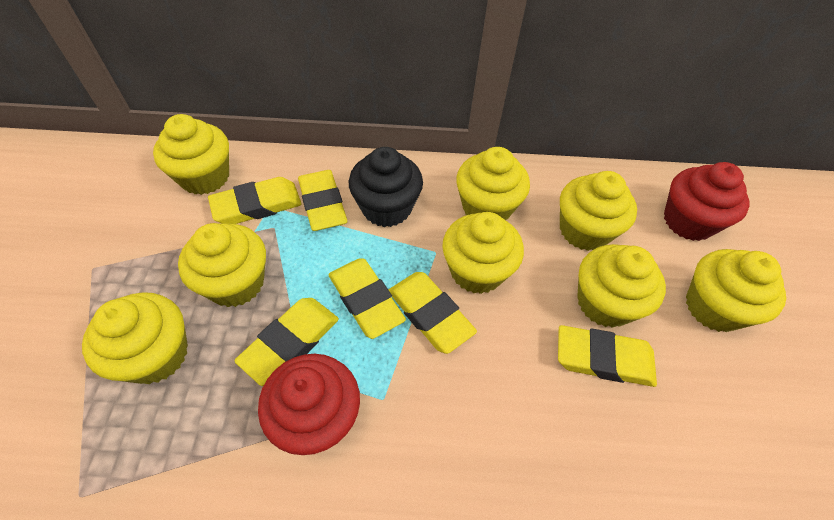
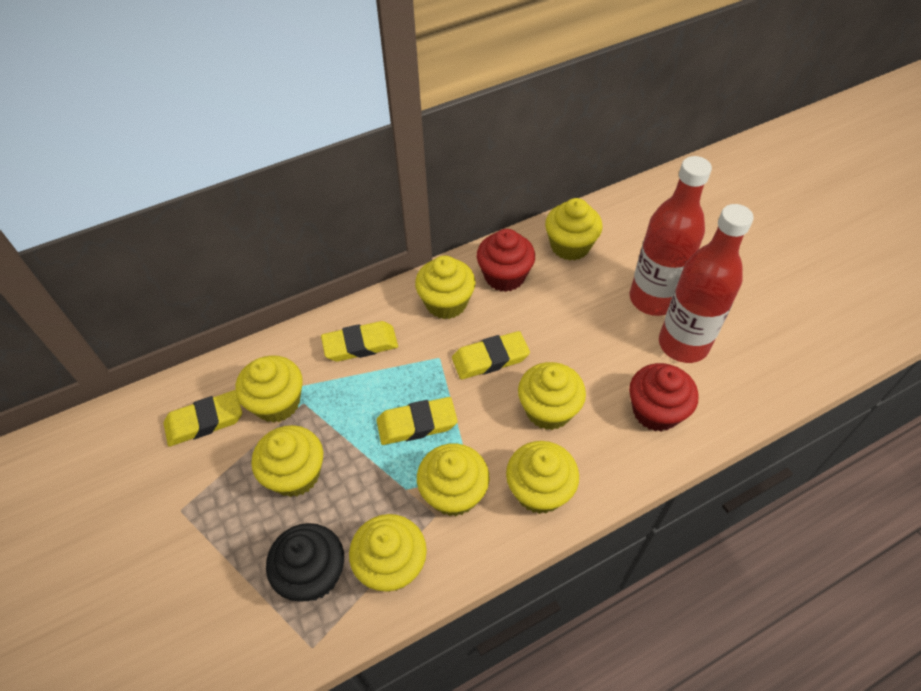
red bottle: 0 -> 2
yellow eraser: 6 -> 4

